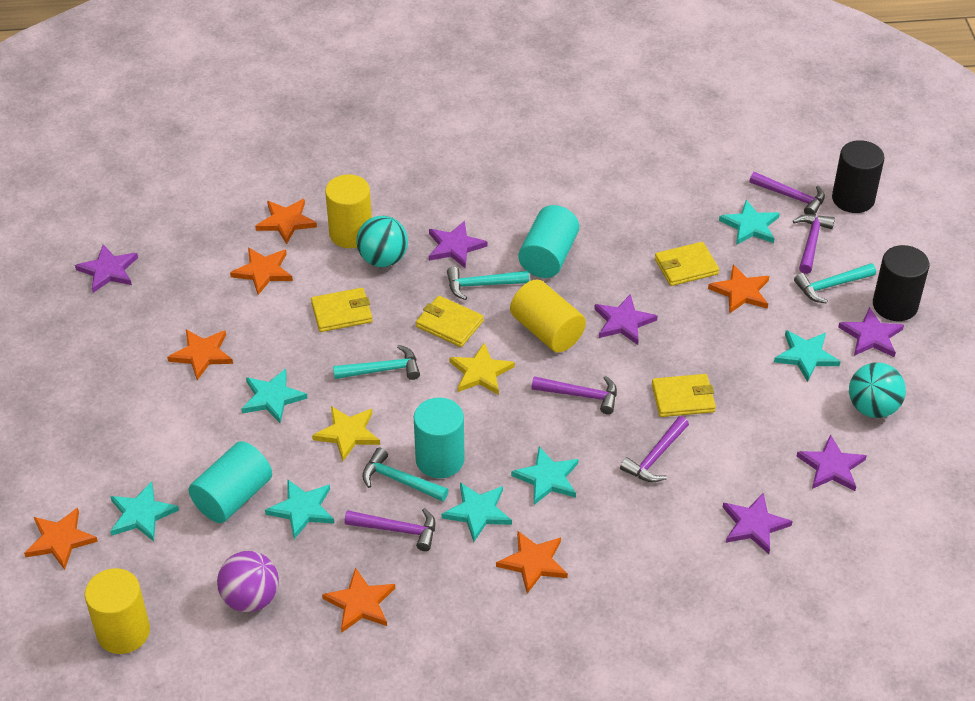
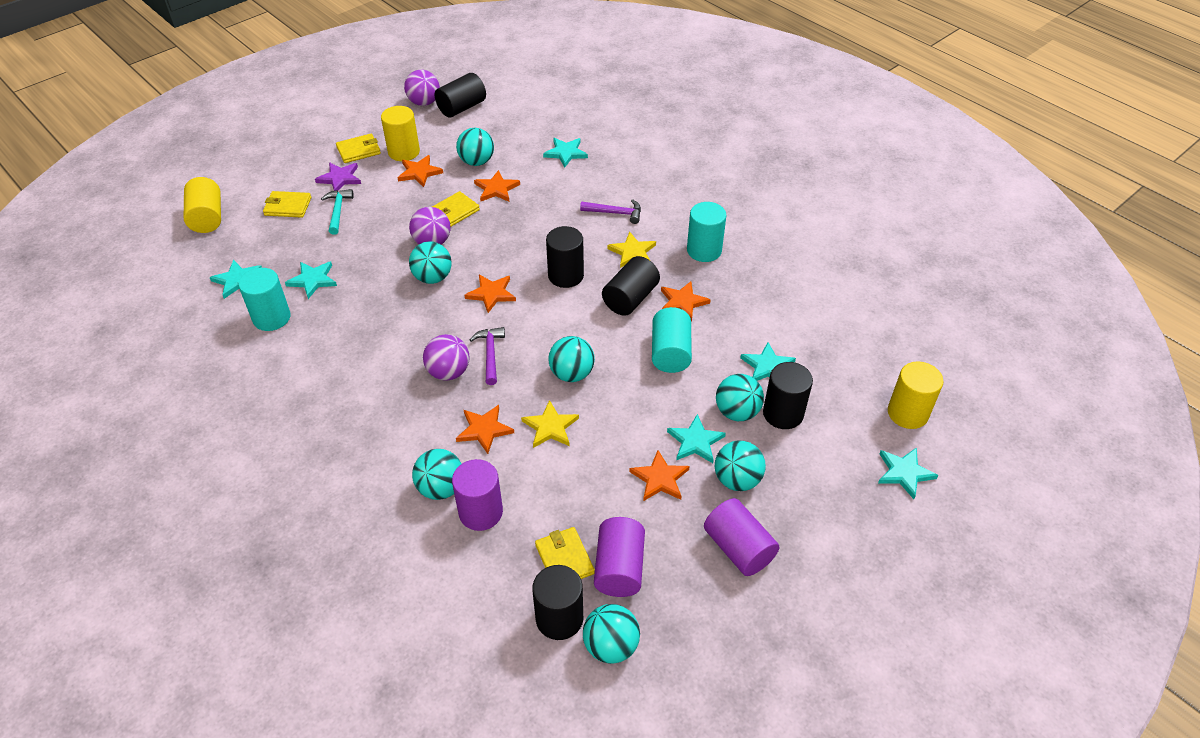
black cylinder: 2 -> 5
orange star: 7 -> 6
purple ball: 1 -> 3
purple cylinder: 0 -> 3
purple hammer: 5 -> 2
purple star: 6 -> 1
turquoise ball: 2 -> 7
turquoise hammer: 4 -> 1
turquoise star: 7 -> 6

